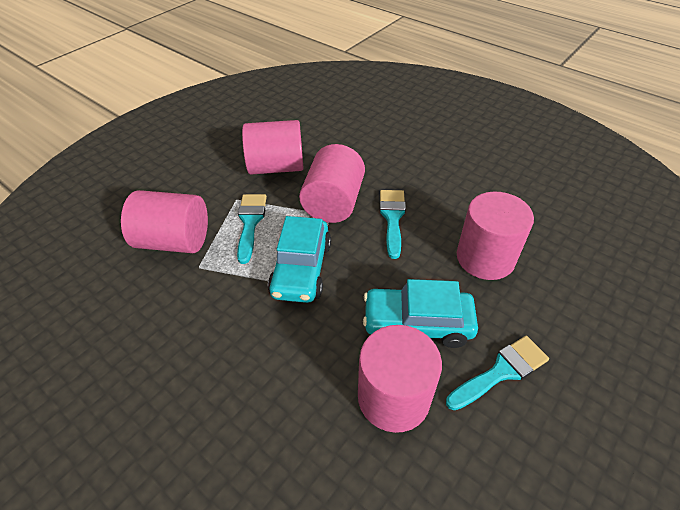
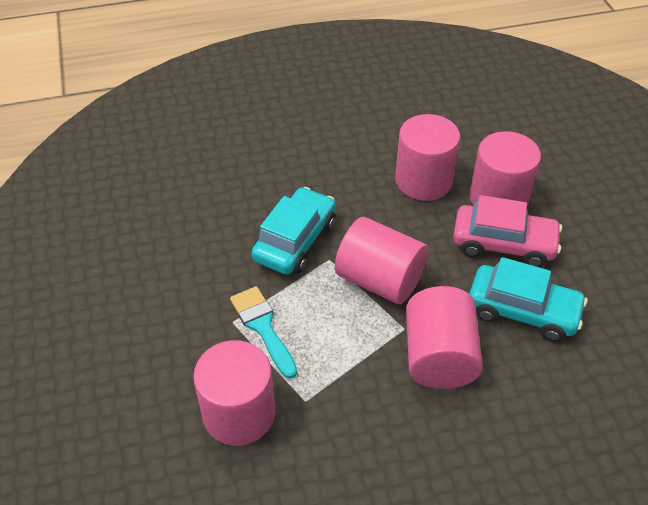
pink car: 0 -> 1
turquoise brush: 3 -> 1

